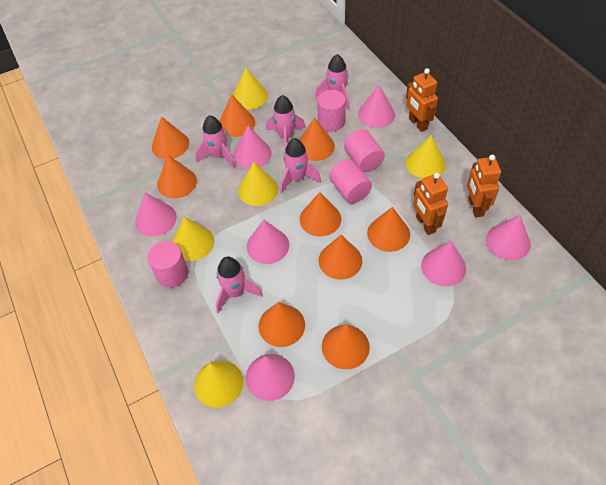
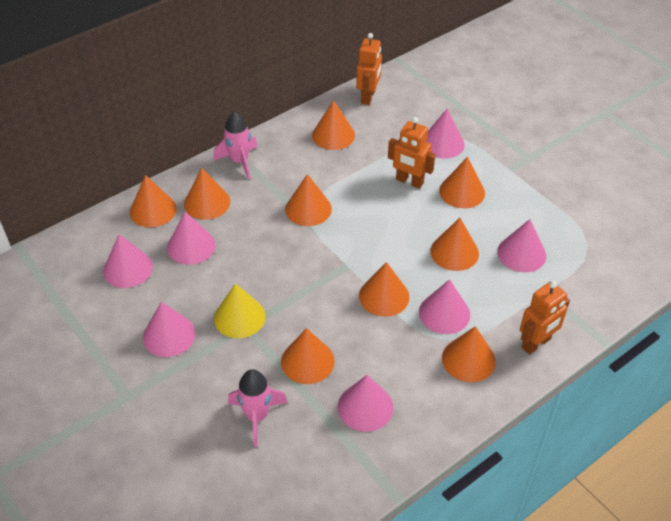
pink cylinder: 4 -> 0
pink rocket: 5 -> 2
yellow cone: 5 -> 1

